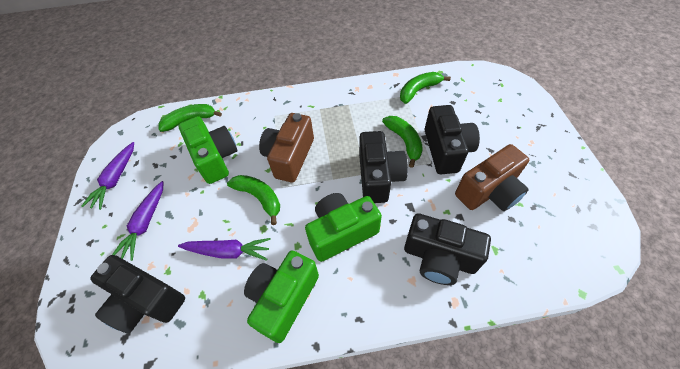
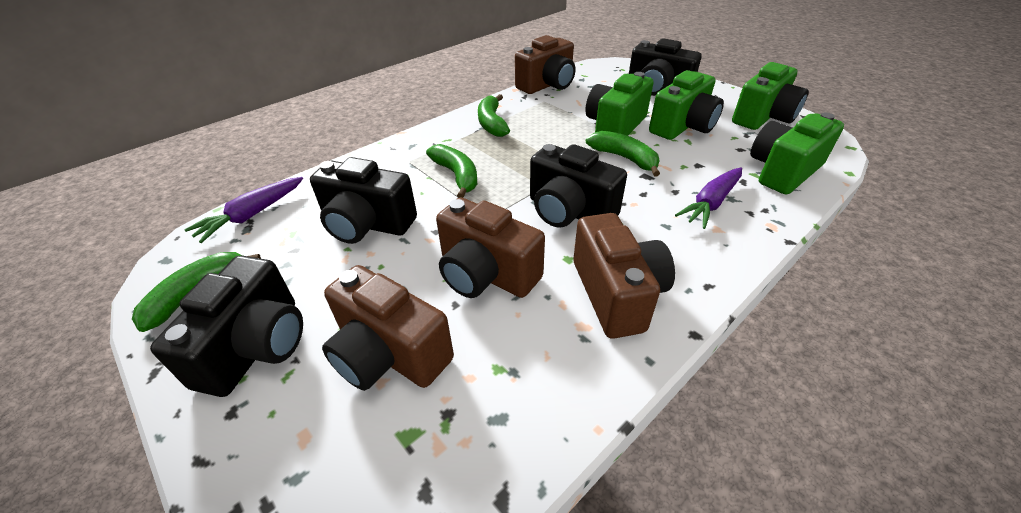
brown camera: 2 -> 4
green camera: 3 -> 4
purple carrot: 3 -> 2

